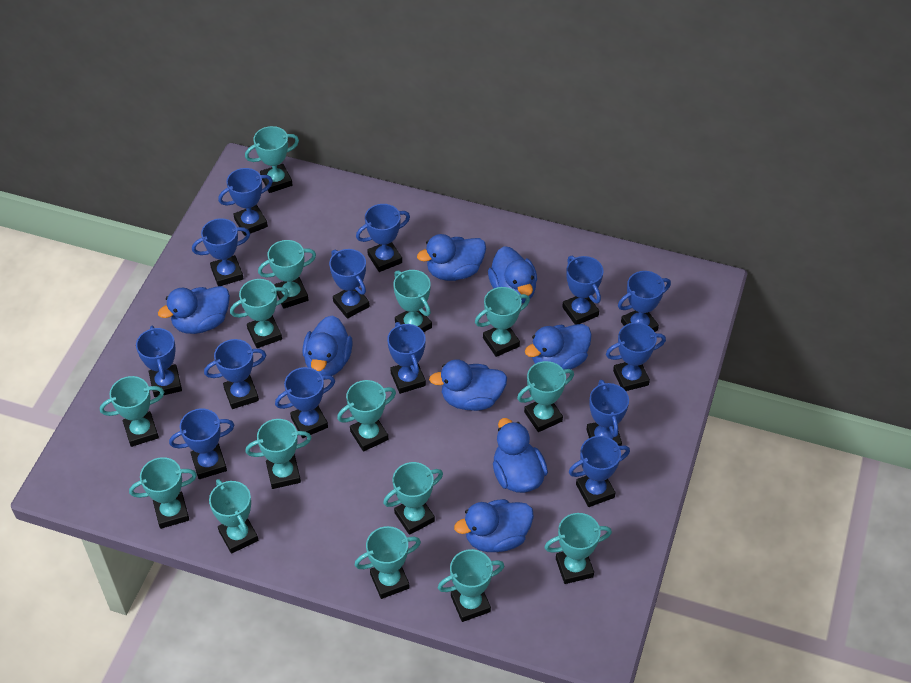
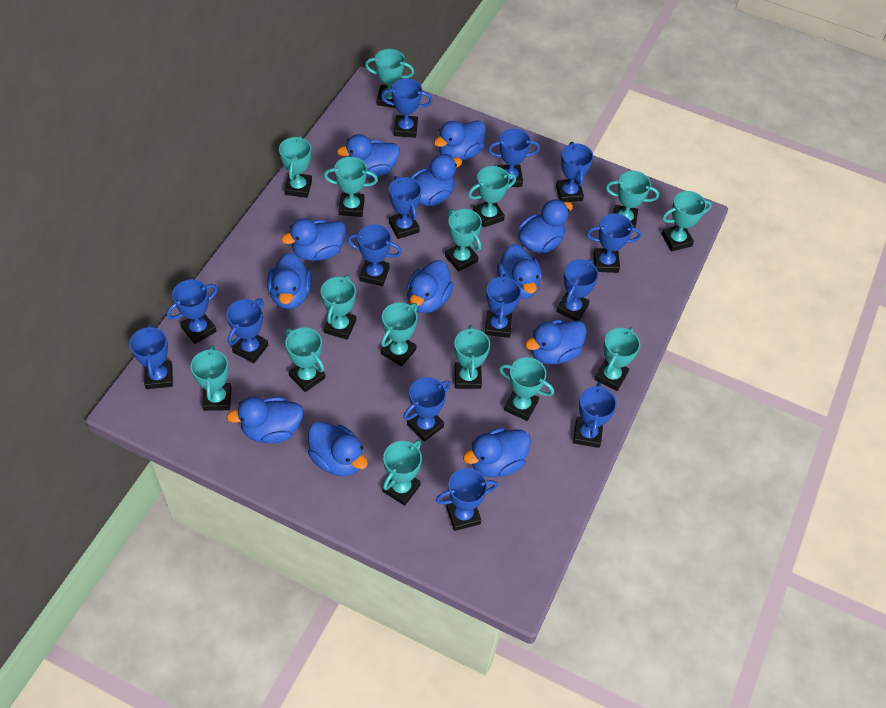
blue duck: 8 -> 12

